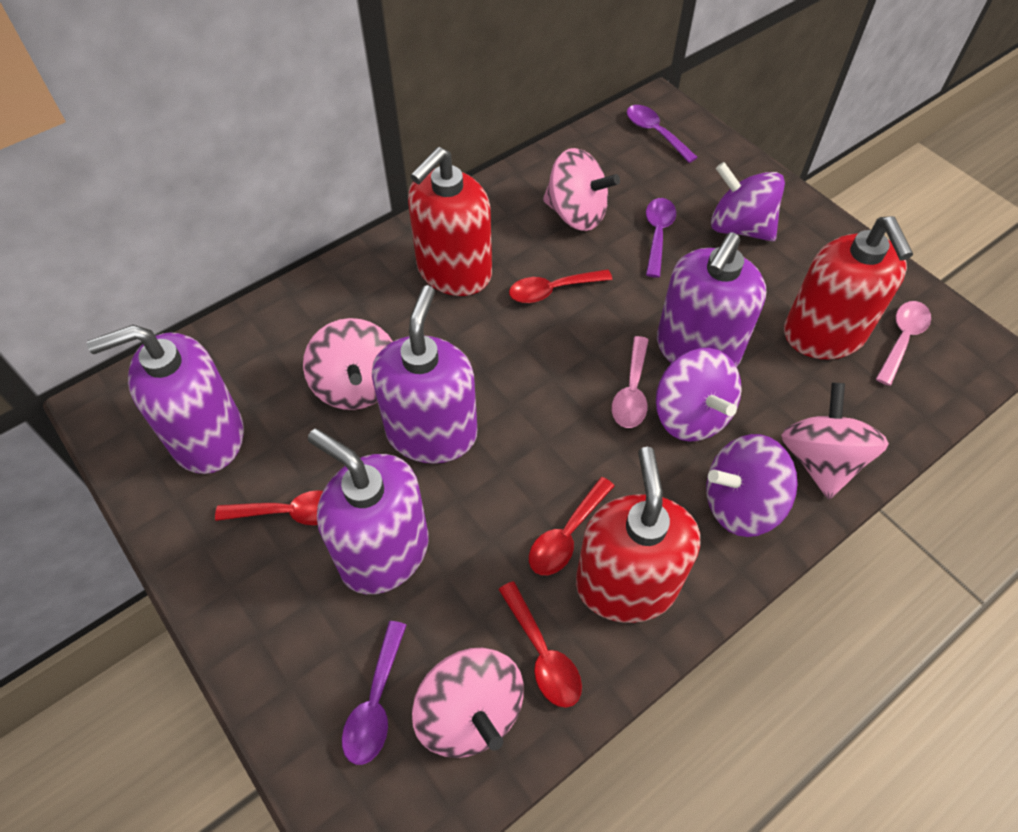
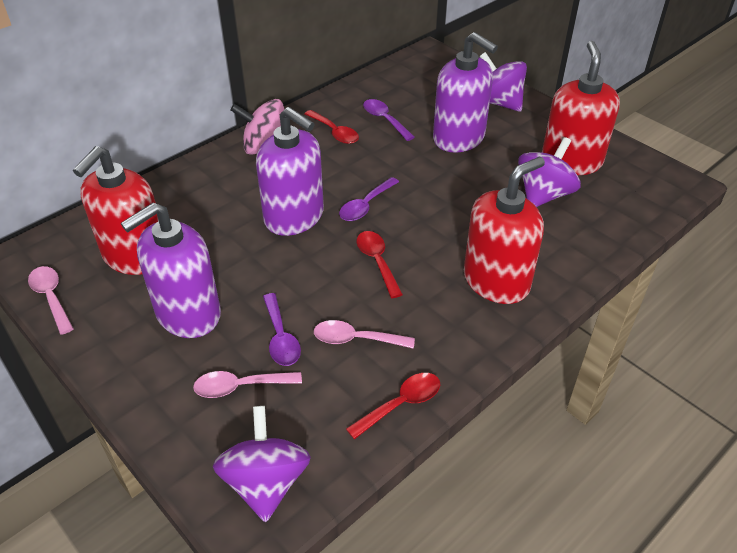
pink spinning top: 4 -> 1
pink spoon: 2 -> 3
purple soap dispenser: 4 -> 3
red spoon: 4 -> 3

